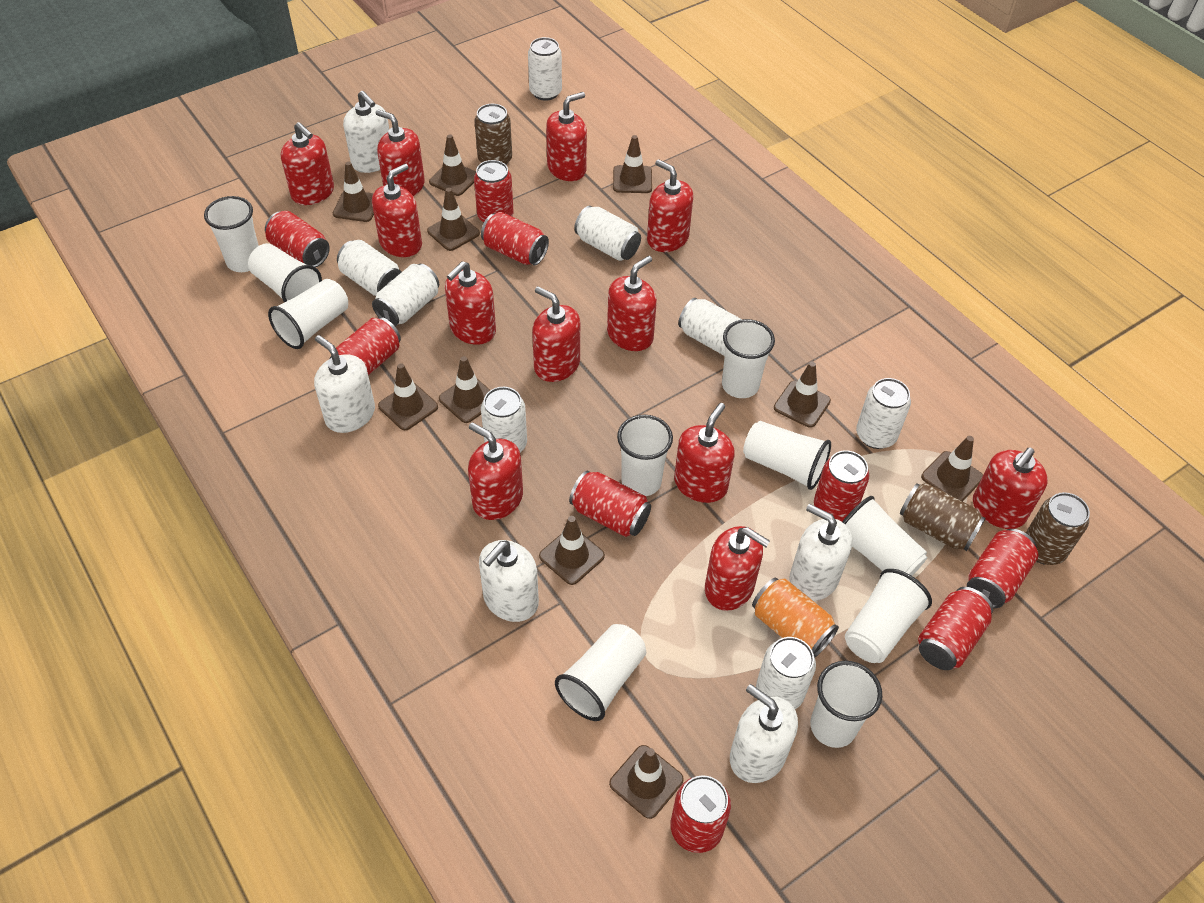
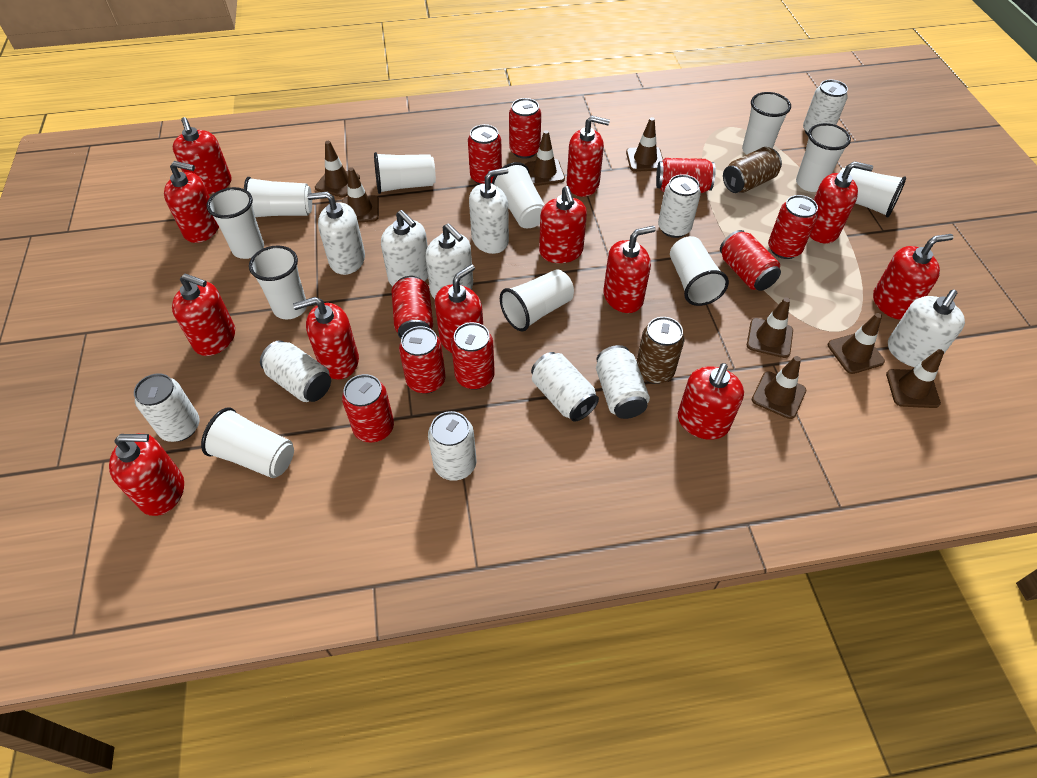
brown can: 3 -> 2
brown traffic cone: 10 -> 8
orange can: 1 -> 0
white can: 8 -> 7
white cup: 10 -> 11

